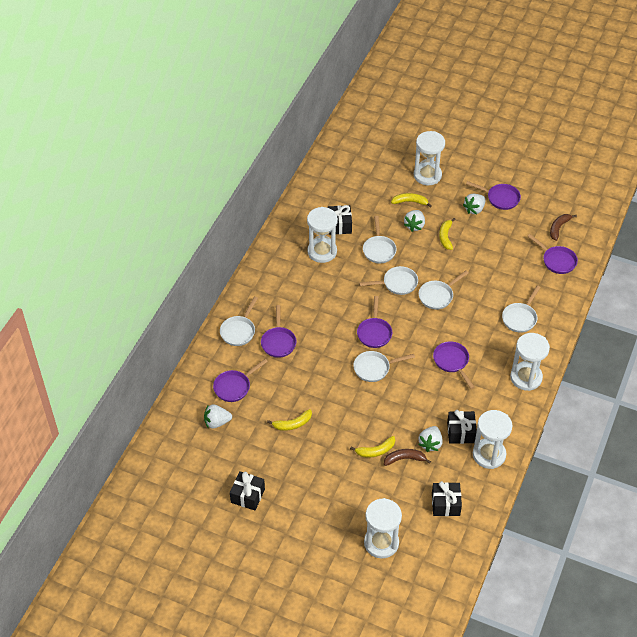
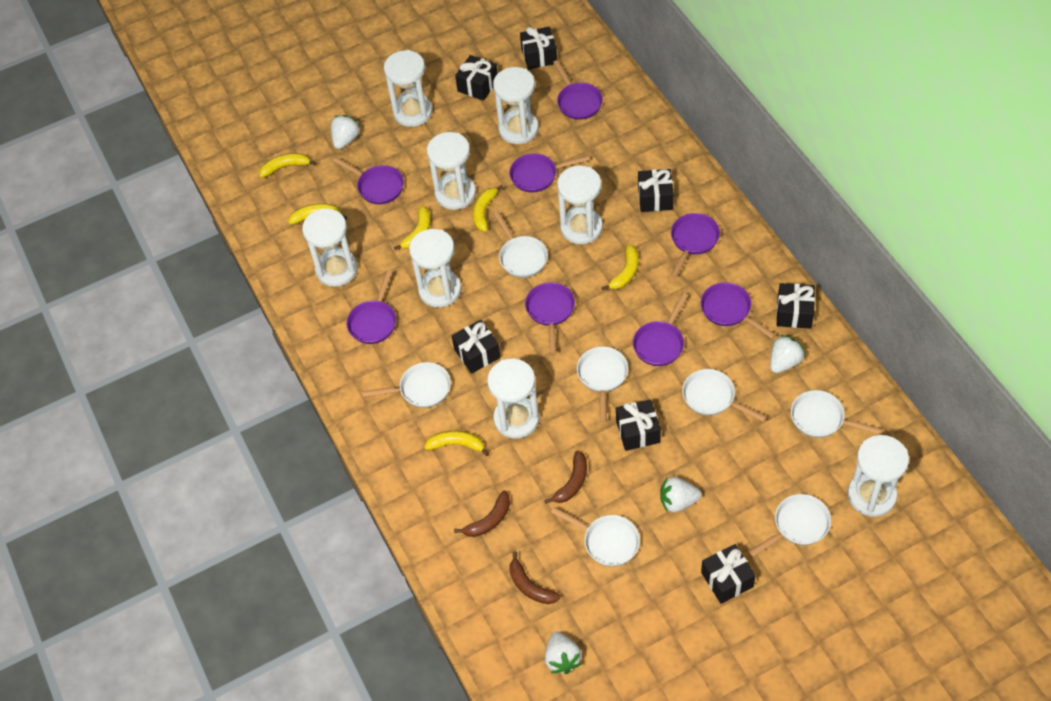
black gift: 4 -> 7
brown banana: 2 -> 3
purple pan: 6 -> 8
white hourglass: 5 -> 8
white pan: 6 -> 7
yellow banana: 4 -> 6

